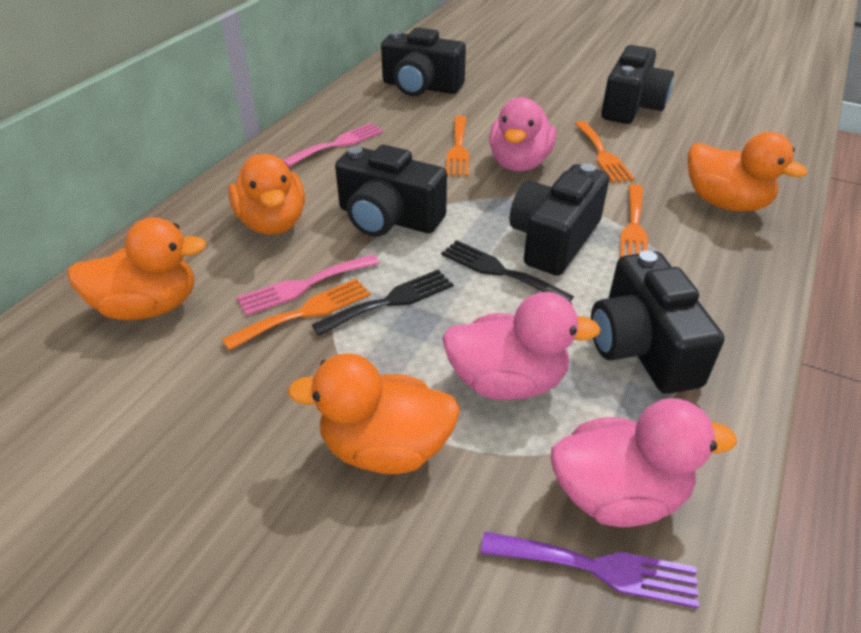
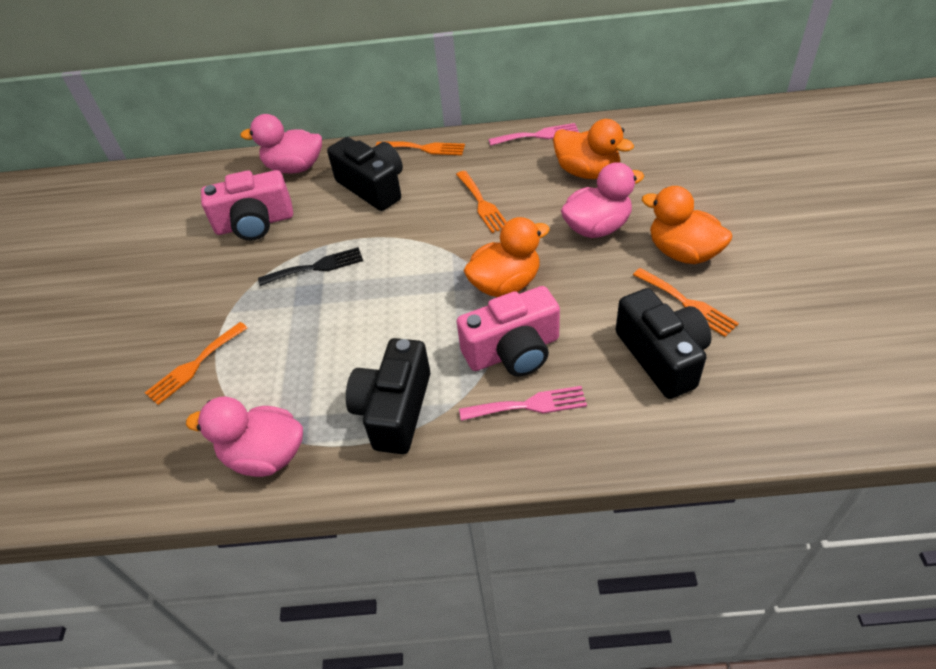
black camera: 5 -> 3
black fork: 2 -> 1
orange duck: 4 -> 3
pink camera: 0 -> 2
purple fork: 1 -> 0

